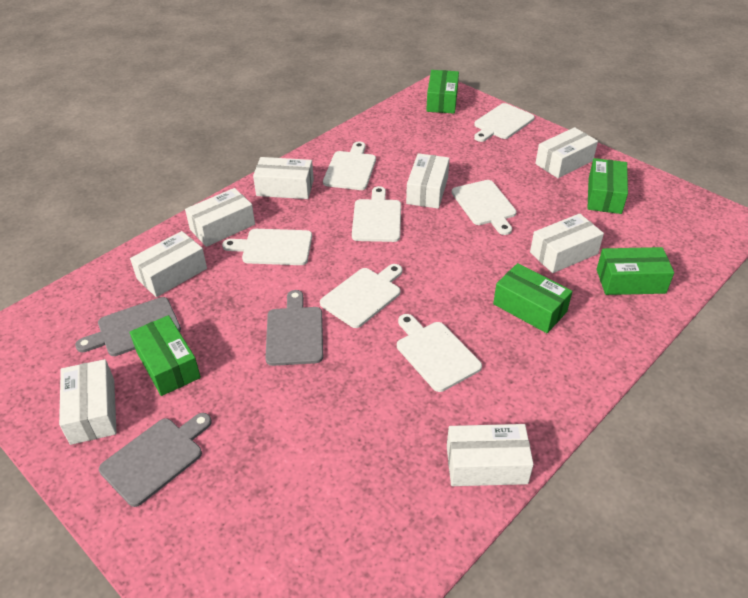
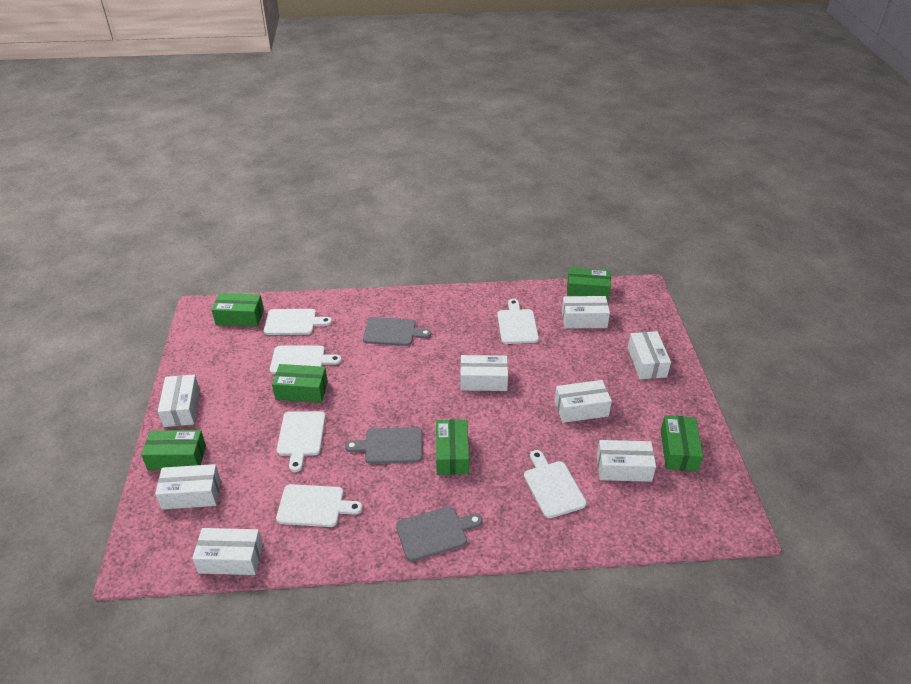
green box: 5 -> 6
white cutting board: 7 -> 6

